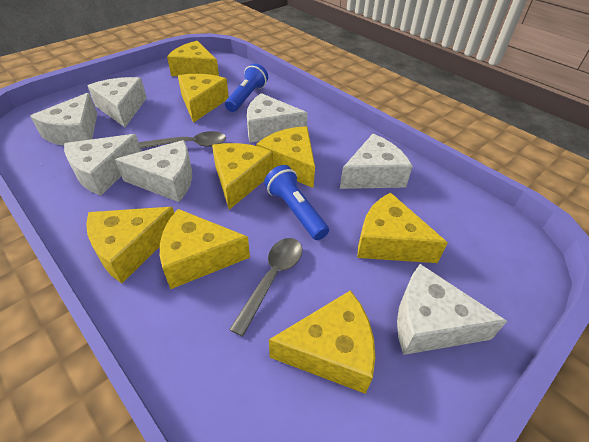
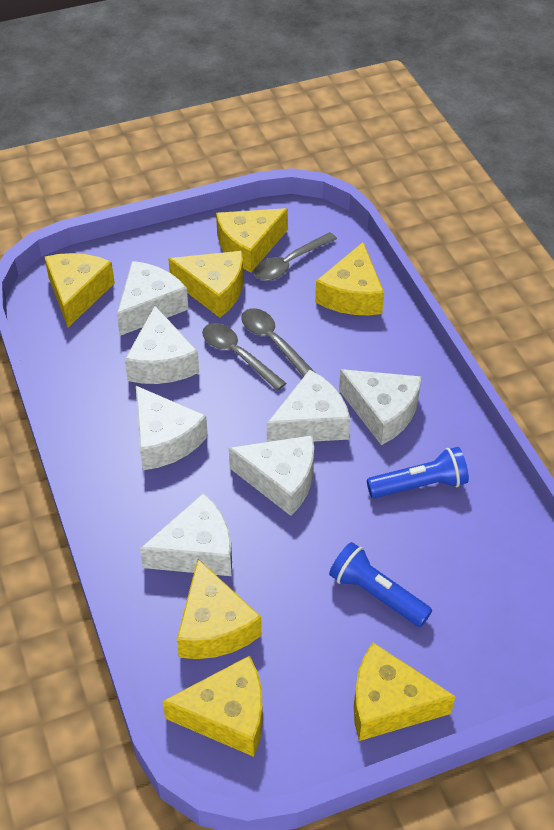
grey spoon: 2 -> 3
yellow cheese: 8 -> 7

